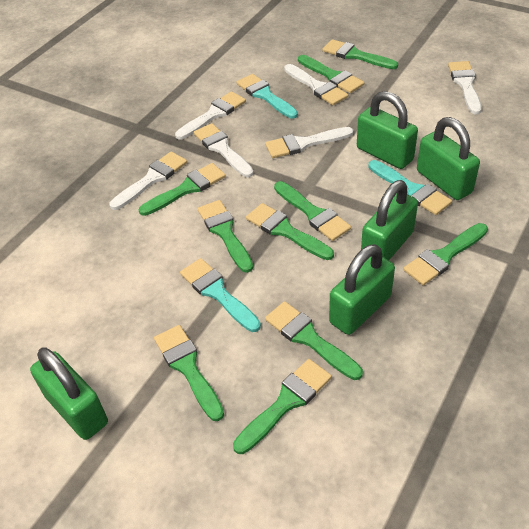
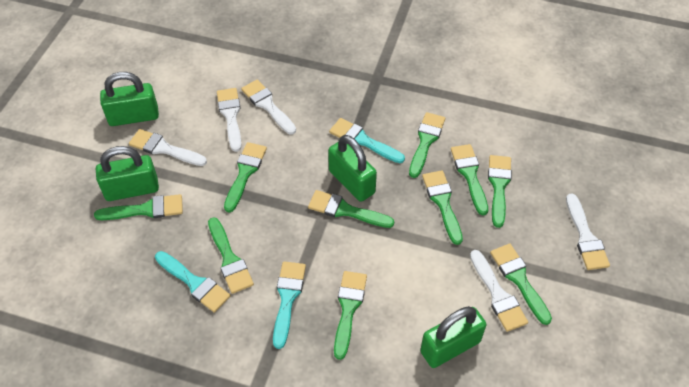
green padlock: 5 -> 4
white brush: 6 -> 5

